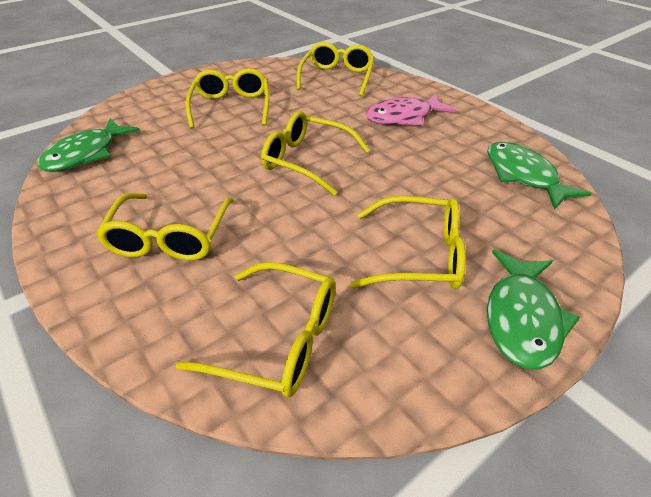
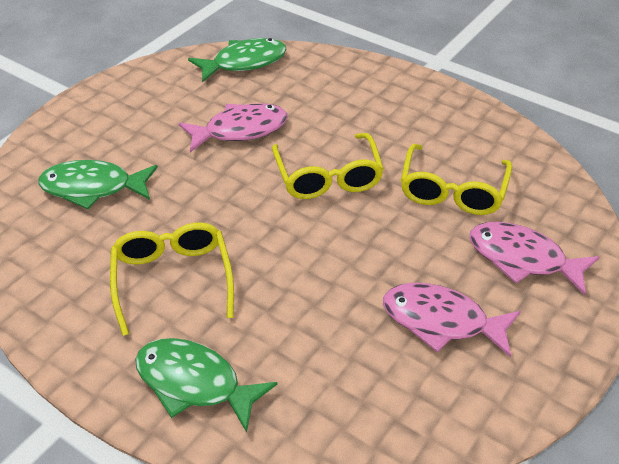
pink fish: 1 -> 3
yellow glasses: 6 -> 3

